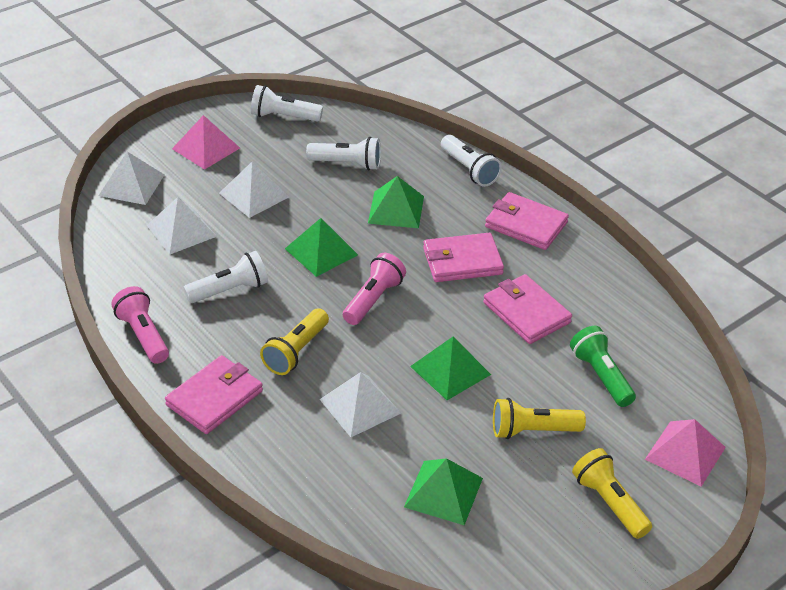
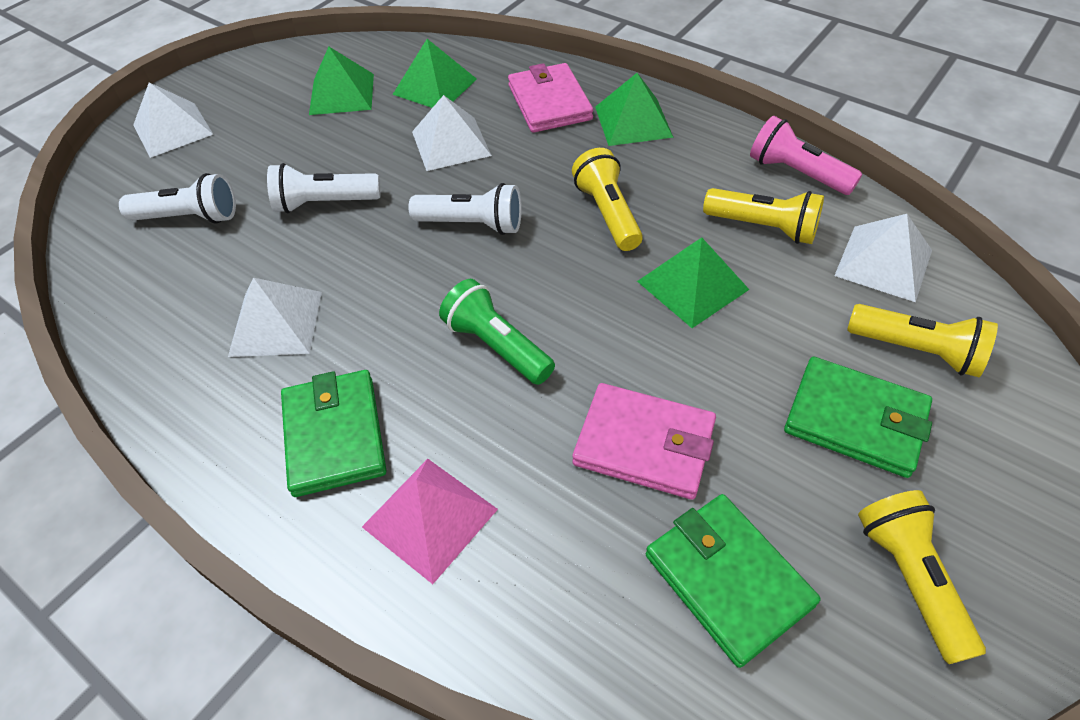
green wallet: 0 -> 3
pink flashlight: 2 -> 1
pink pyramid: 2 -> 1
pink wallet: 4 -> 2
white flashlight: 4 -> 3
yellow flashlight: 3 -> 4

